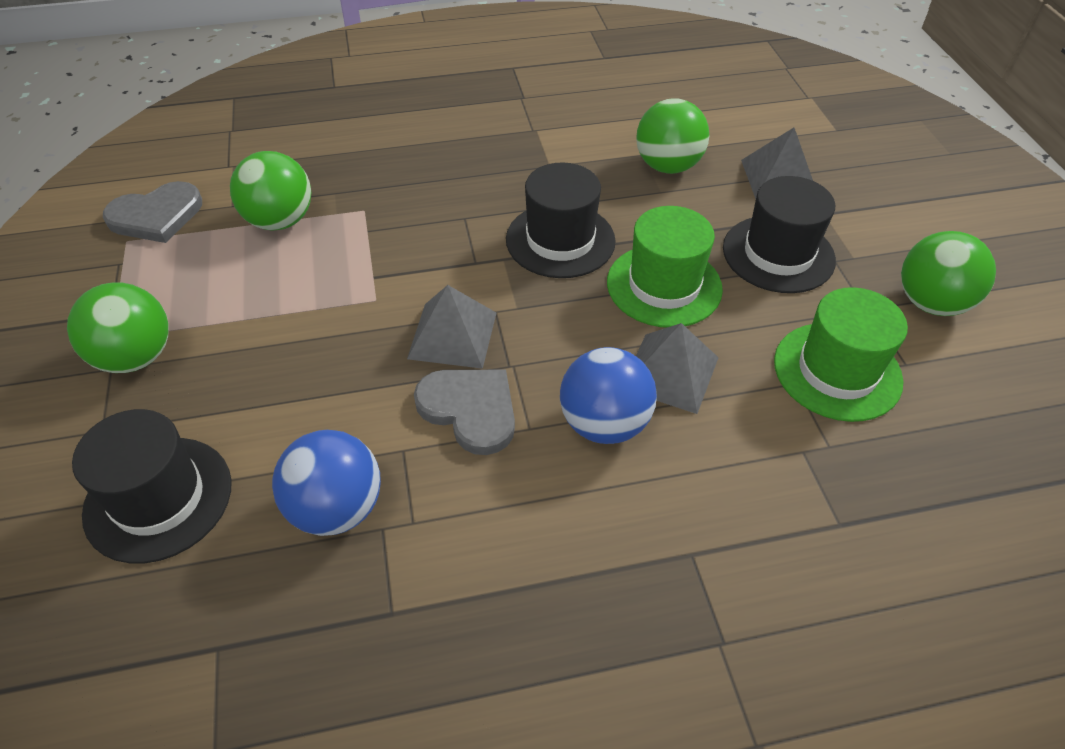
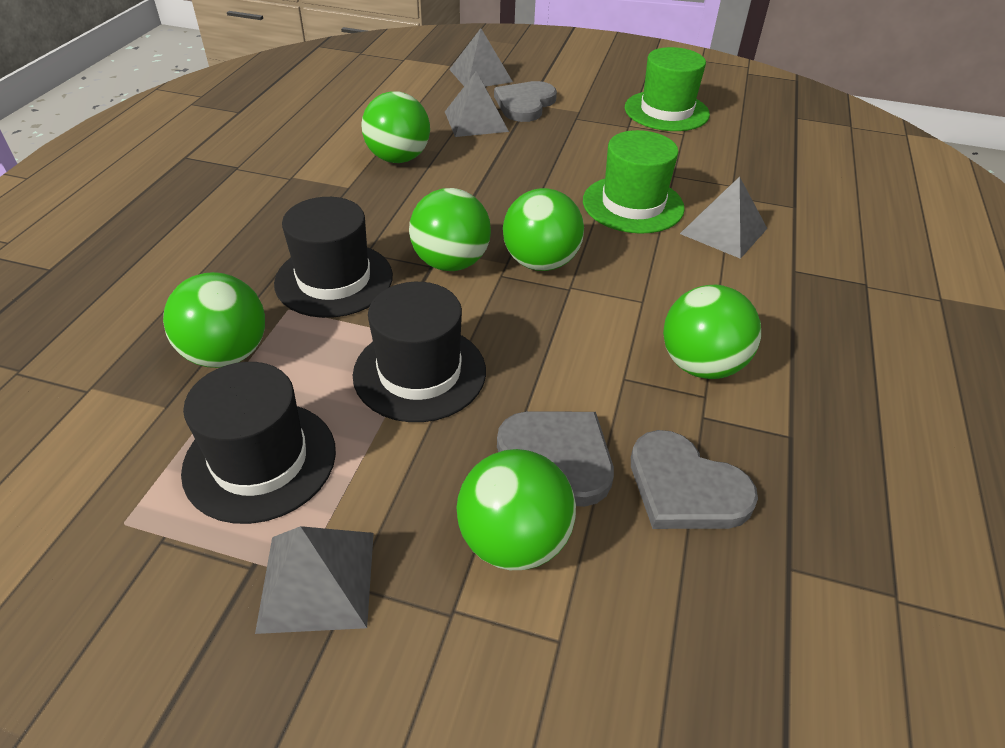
blue ball: 2 -> 0
green ball: 4 -> 6
grey heart: 2 -> 3
grey pyramid: 3 -> 4

